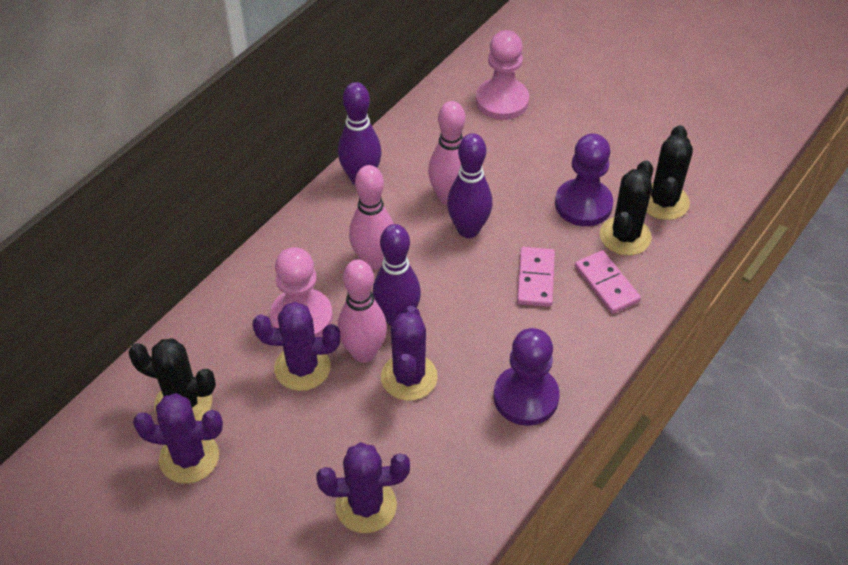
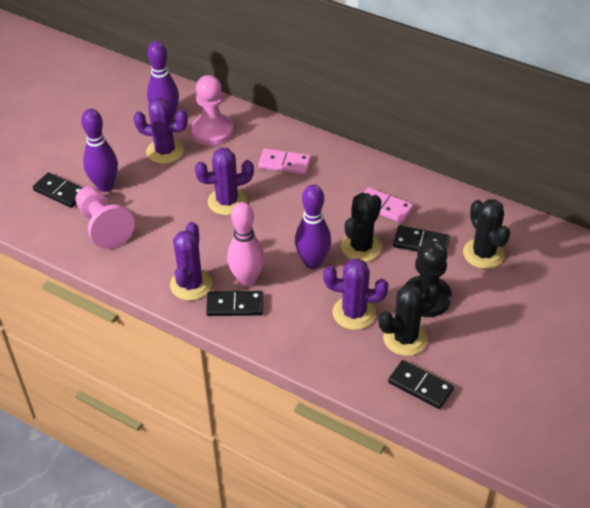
black domino: 0 -> 4
black pawn: 0 -> 1
pink bowling pin: 3 -> 1
purple pawn: 2 -> 0

